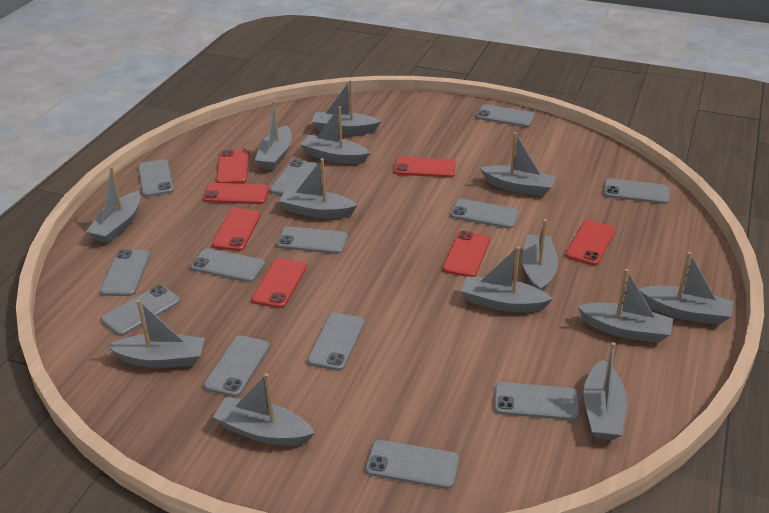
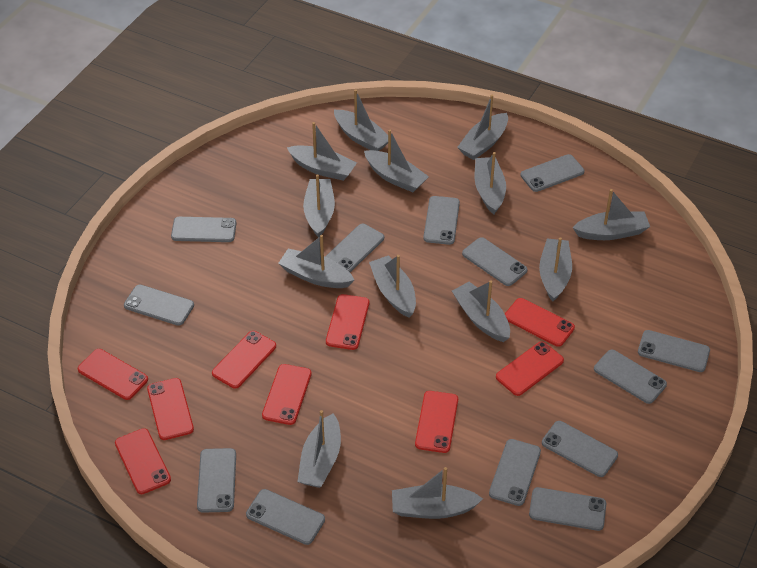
red phone: 7 -> 9

